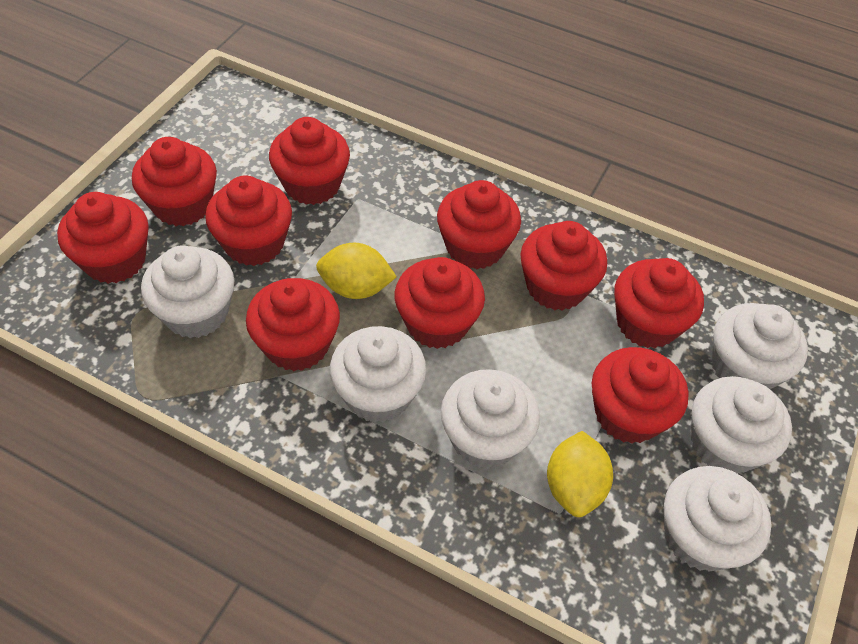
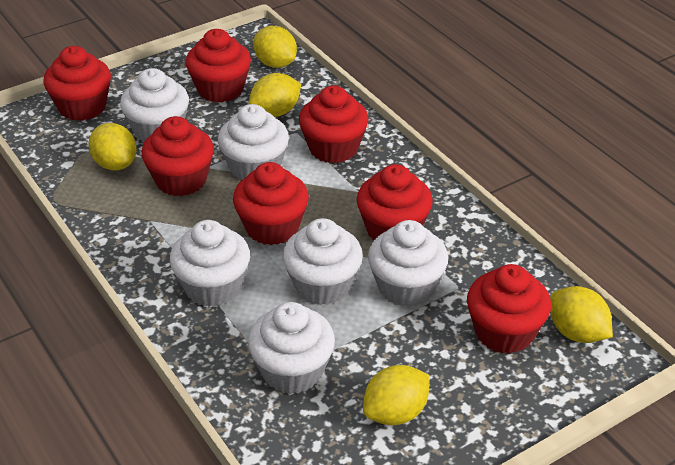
red cupcake: 10 -> 7
yellow lemon: 2 -> 5

